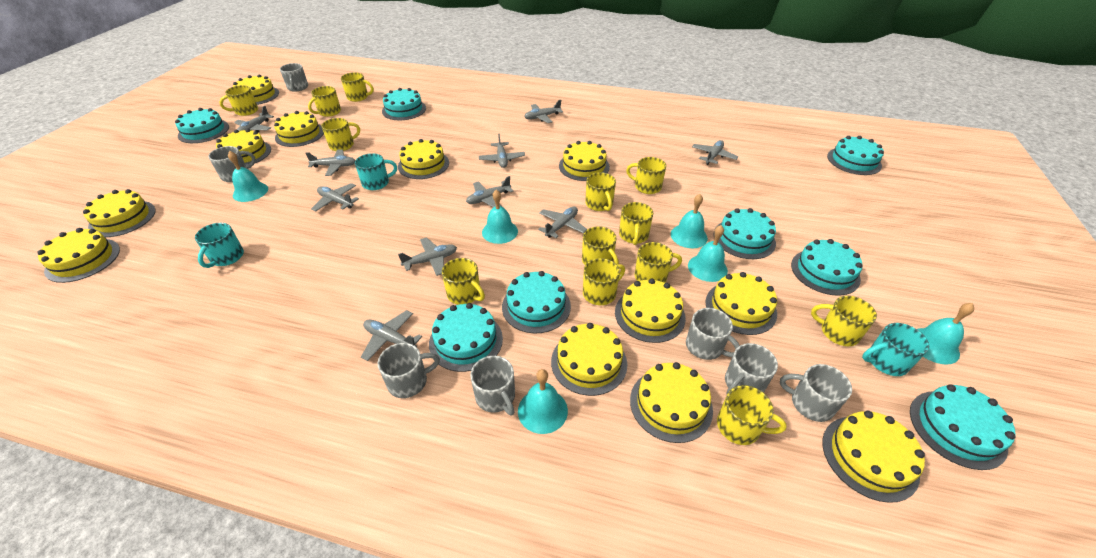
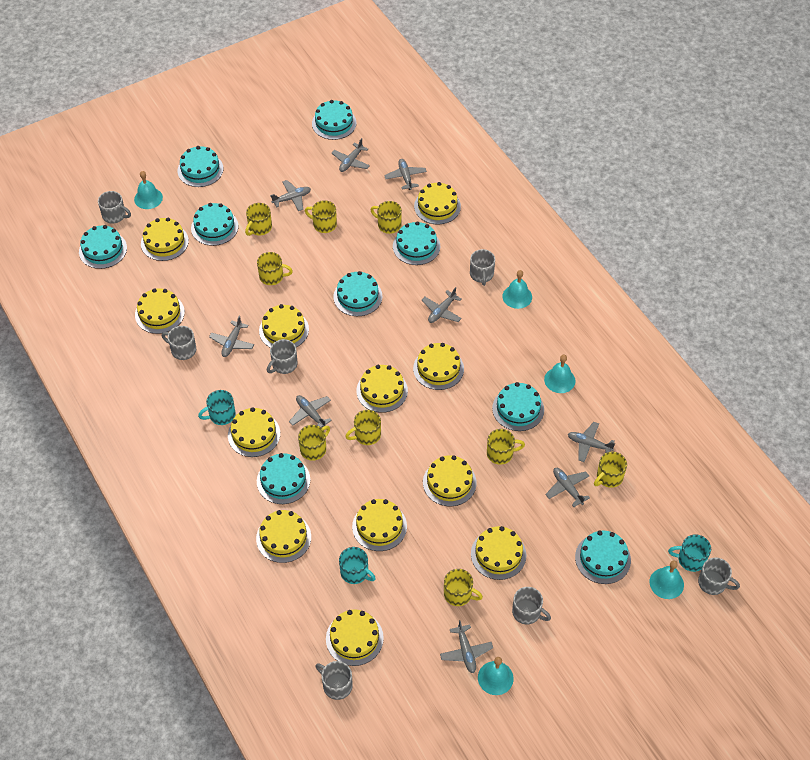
grey plane: 10 -> 9
turquoise bell: 6 -> 5
turquoise cake: 8 -> 9
yellow mug: 13 -> 9

